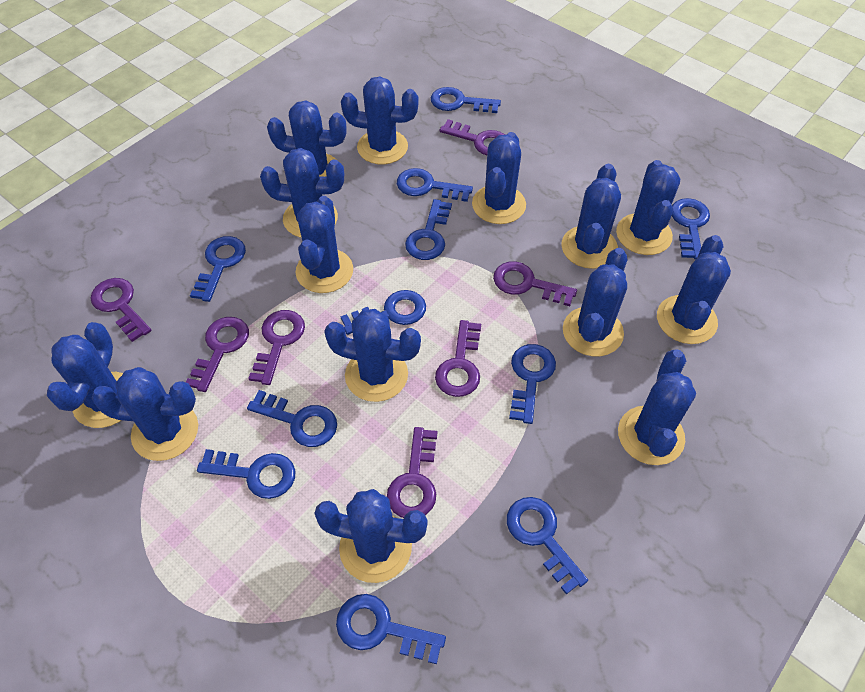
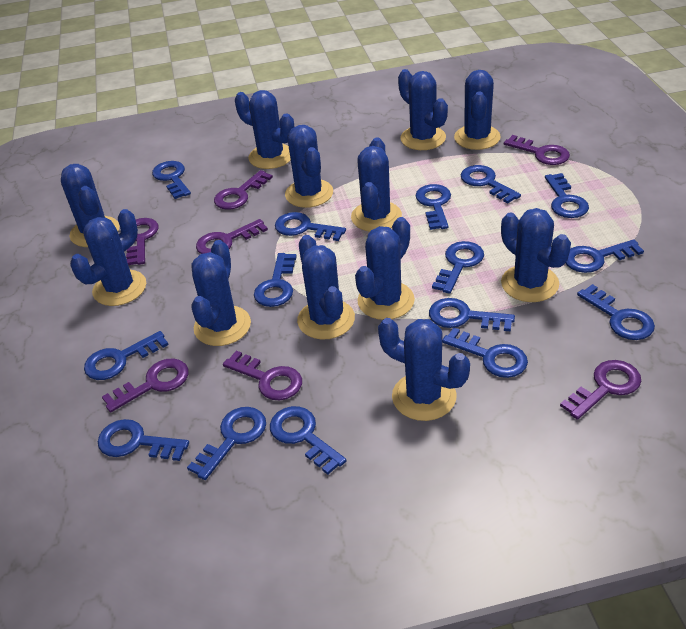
blue cactus: 14 -> 12
blue key: 11 -> 15

